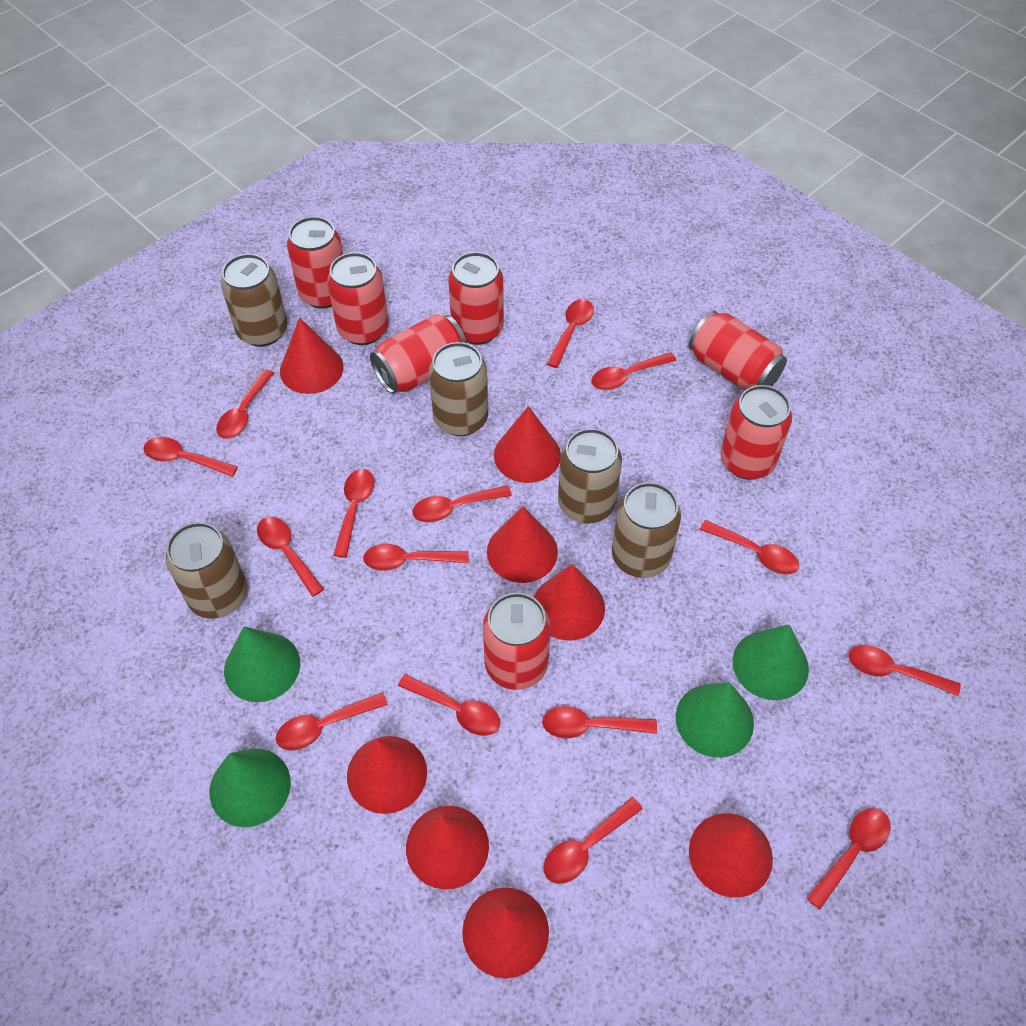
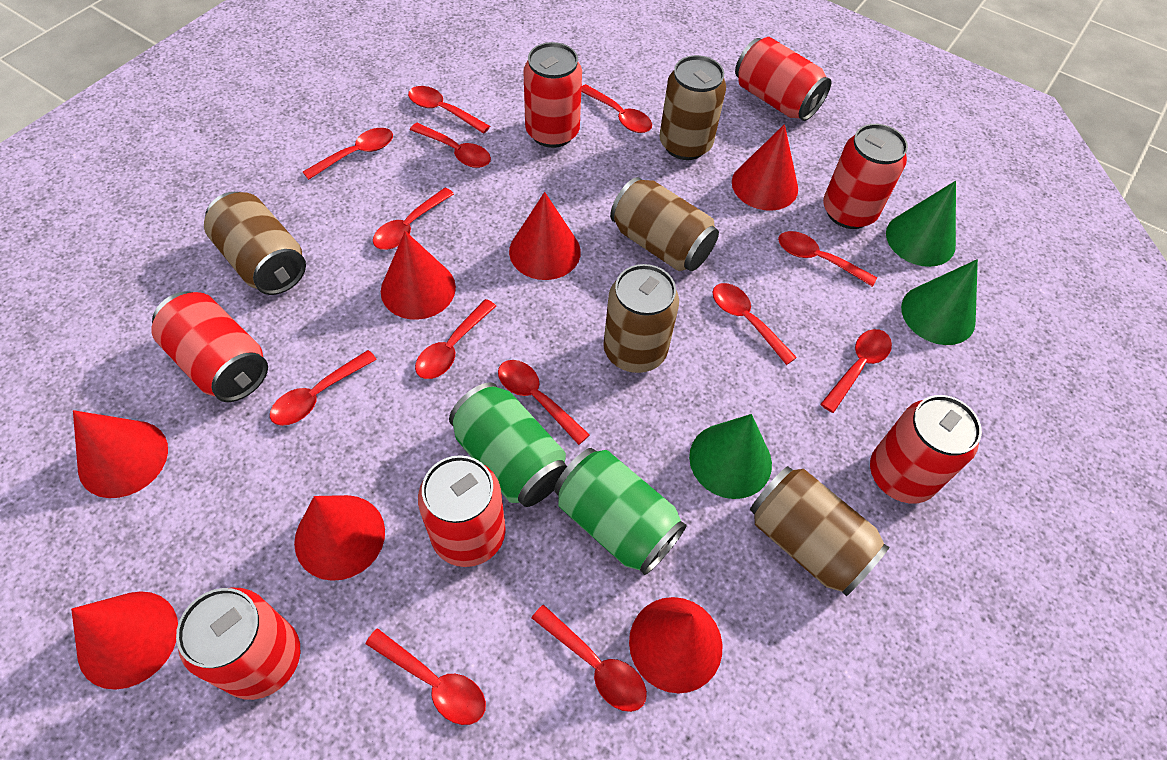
green can: 0 -> 2
green cone: 4 -> 3
red cone: 8 -> 7
red spoon: 15 -> 13

